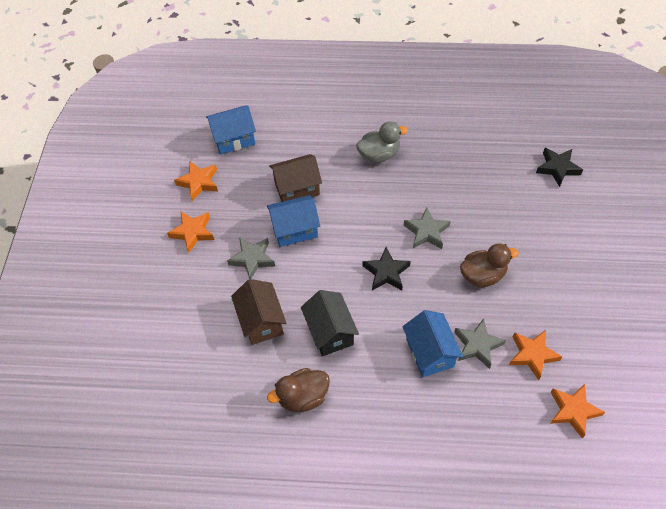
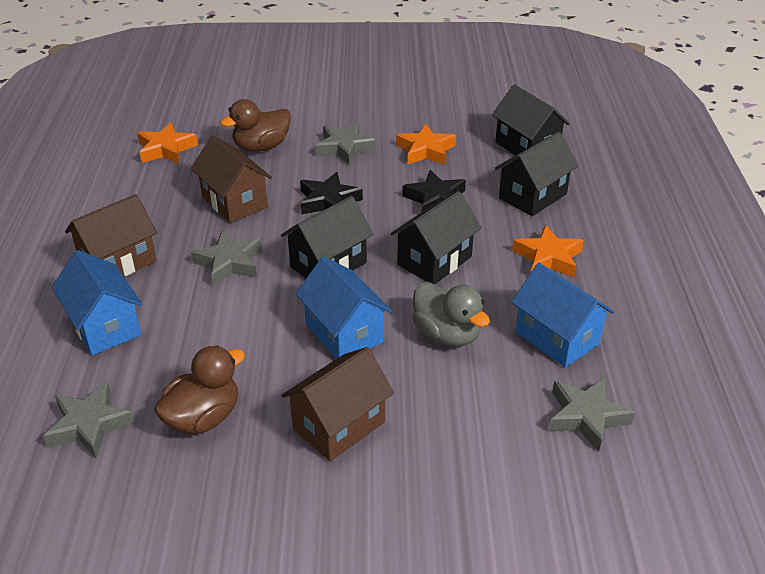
black house: 1 -> 4
brown house: 2 -> 3
grey star: 3 -> 4
orange star: 4 -> 3

